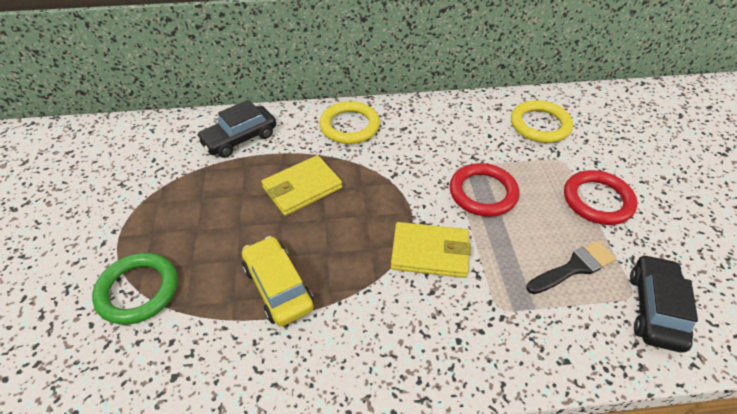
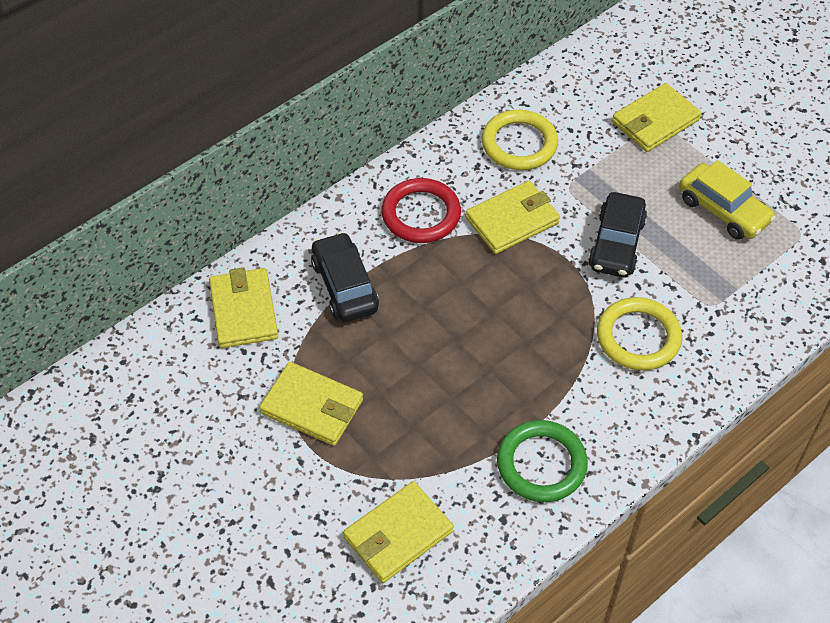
black brush: 1 -> 0
red ring: 2 -> 1
yellow wallet: 2 -> 5

